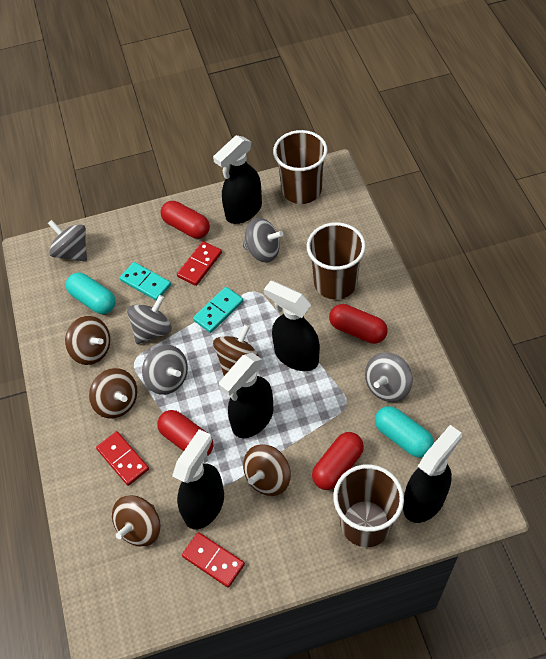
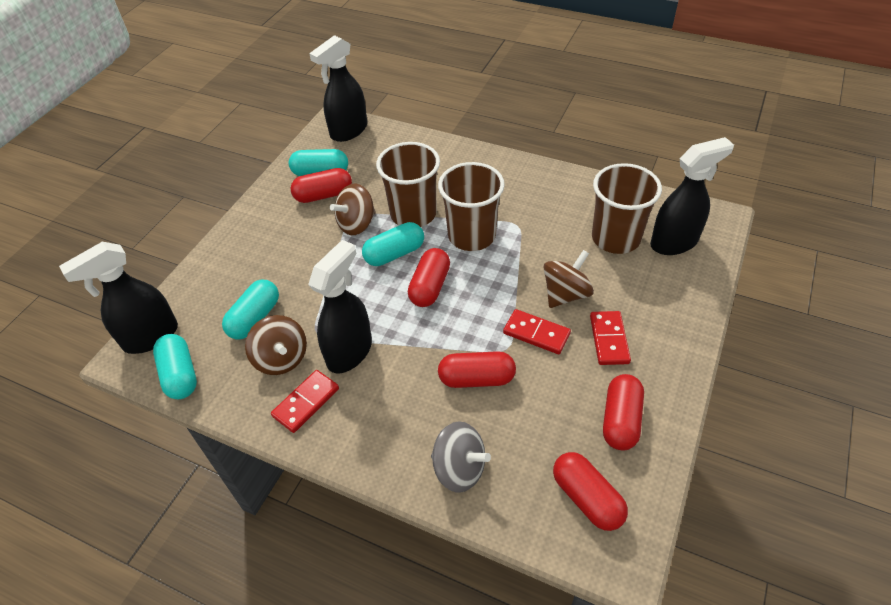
black spray bottle: 5 -> 4
brown spinning top: 5 -> 3
grey spinning top: 5 -> 1
red capsule: 4 -> 5
turquoise capsule: 2 -> 4
turquoise domino: 2 -> 0

